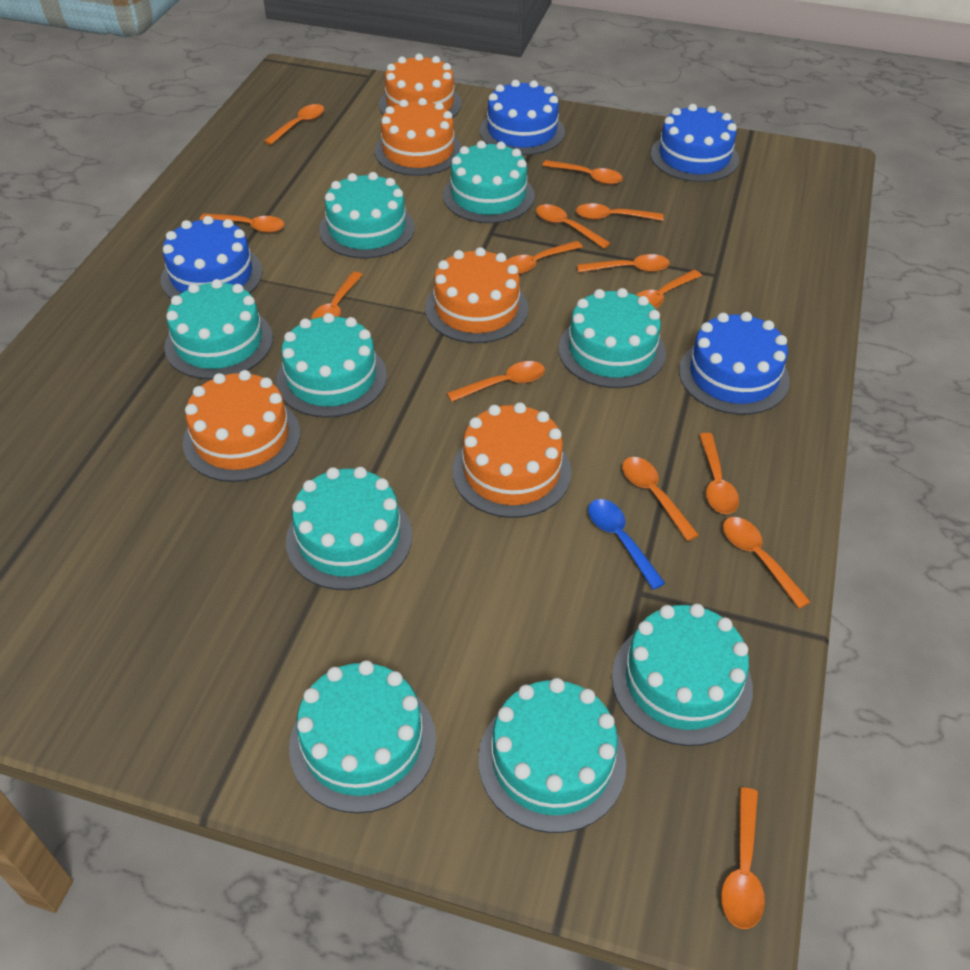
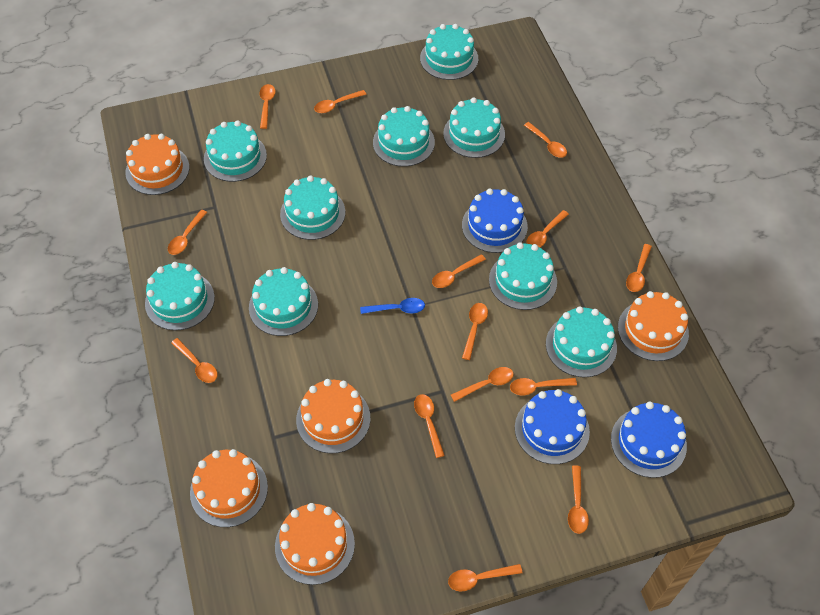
blue cake: 4 -> 3

